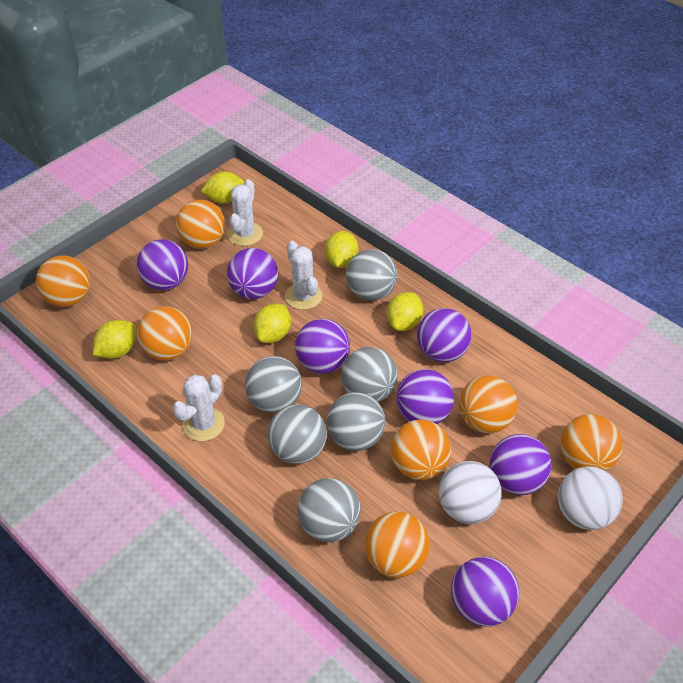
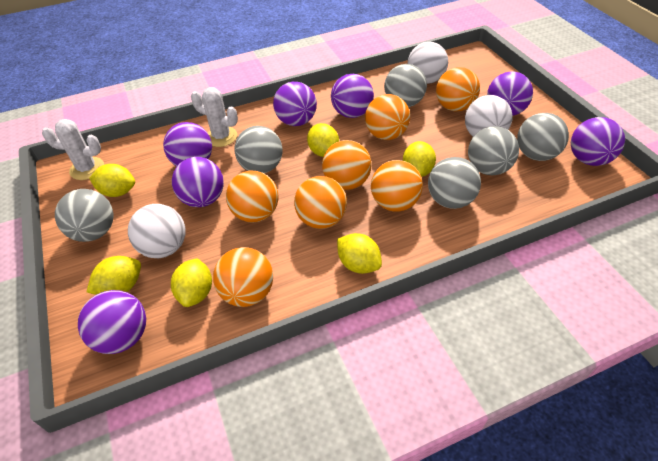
white ball: 2 -> 3
white cactus: 3 -> 2
yellow lemon: 5 -> 6

